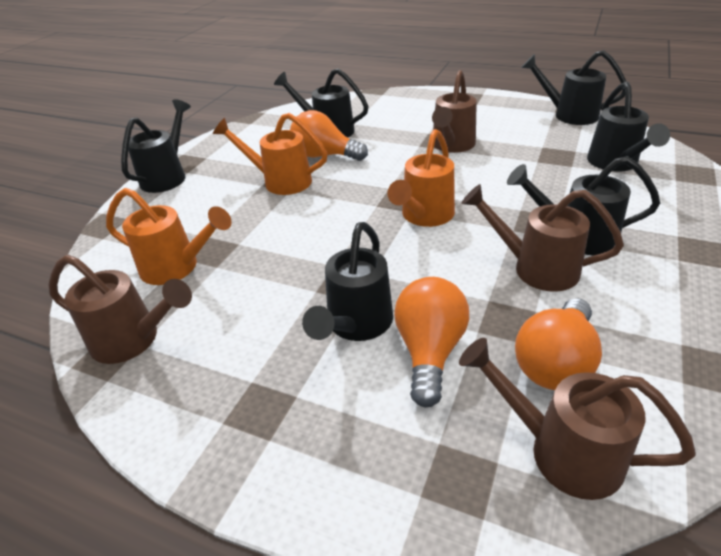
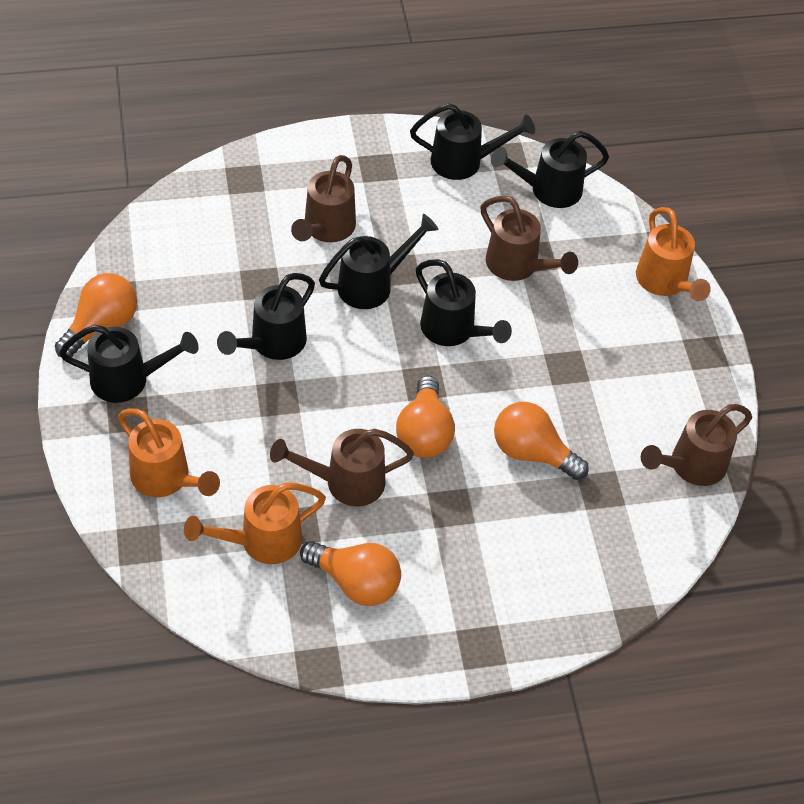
orange light bulb: 3 -> 4

